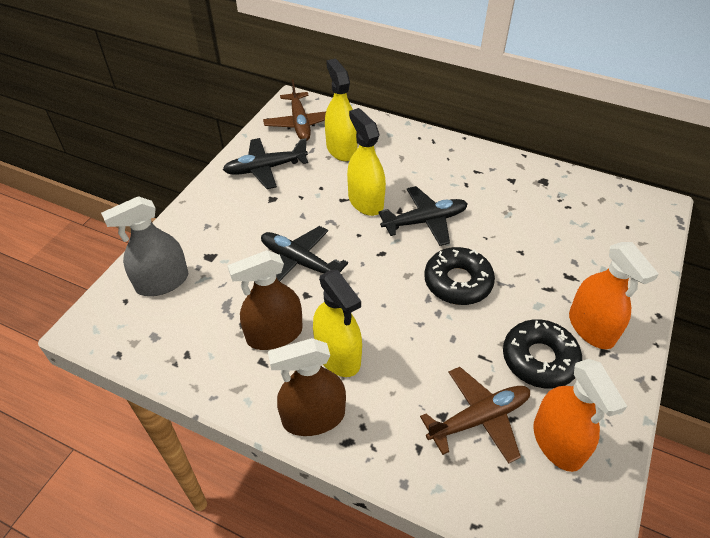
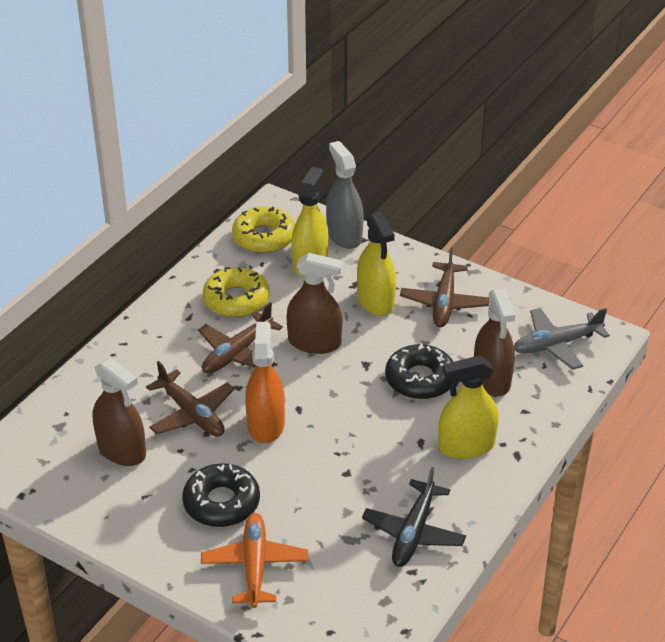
black plane: 3 -> 1
brown plane: 2 -> 3
brown spray bottle: 2 -> 3
grey plane: 0 -> 1
orange plane: 0 -> 1
orange spray bottle: 2 -> 1
yellow donut: 0 -> 2

